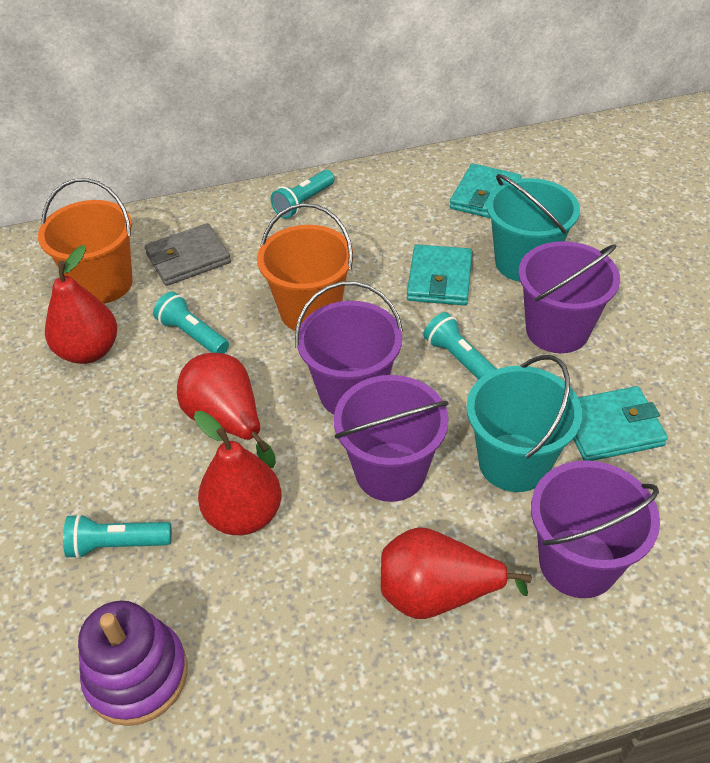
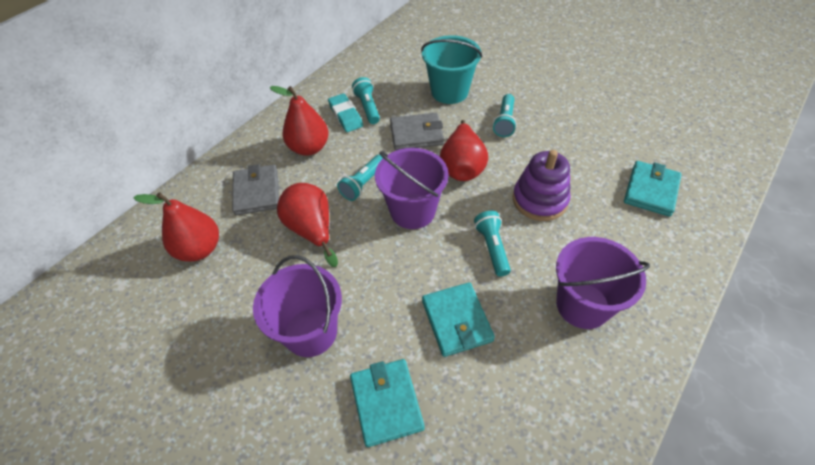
grey wallet: 1 -> 2
orange bucket: 2 -> 0
purple bucket: 4 -> 3
turquoise bucket: 2 -> 1
turquoise eraser: 0 -> 1

